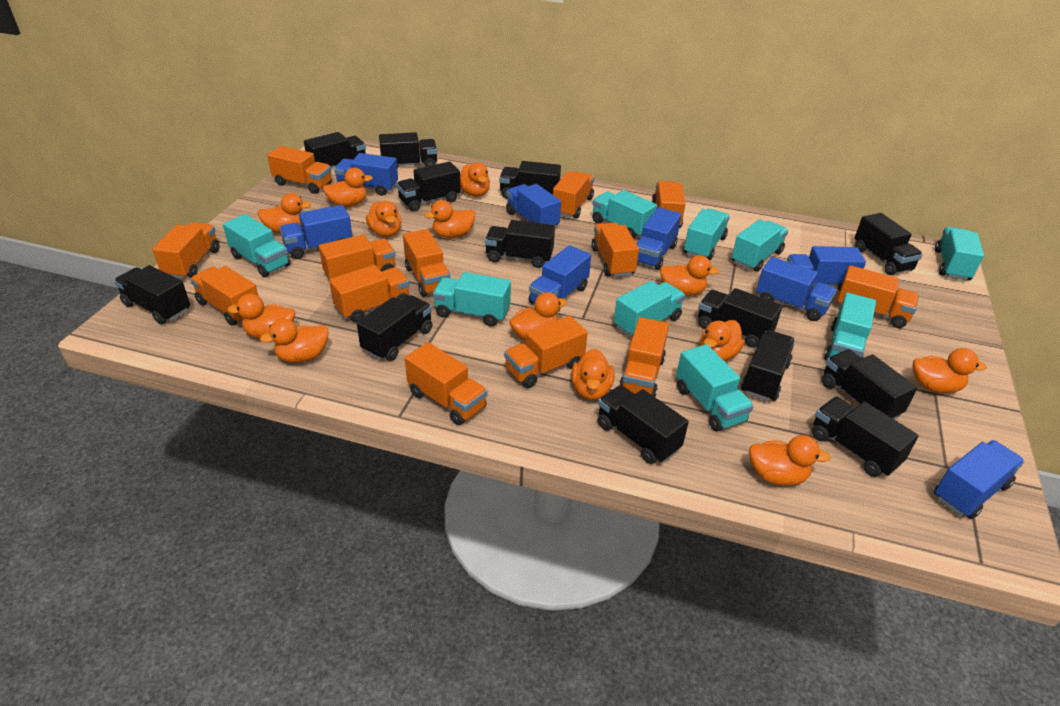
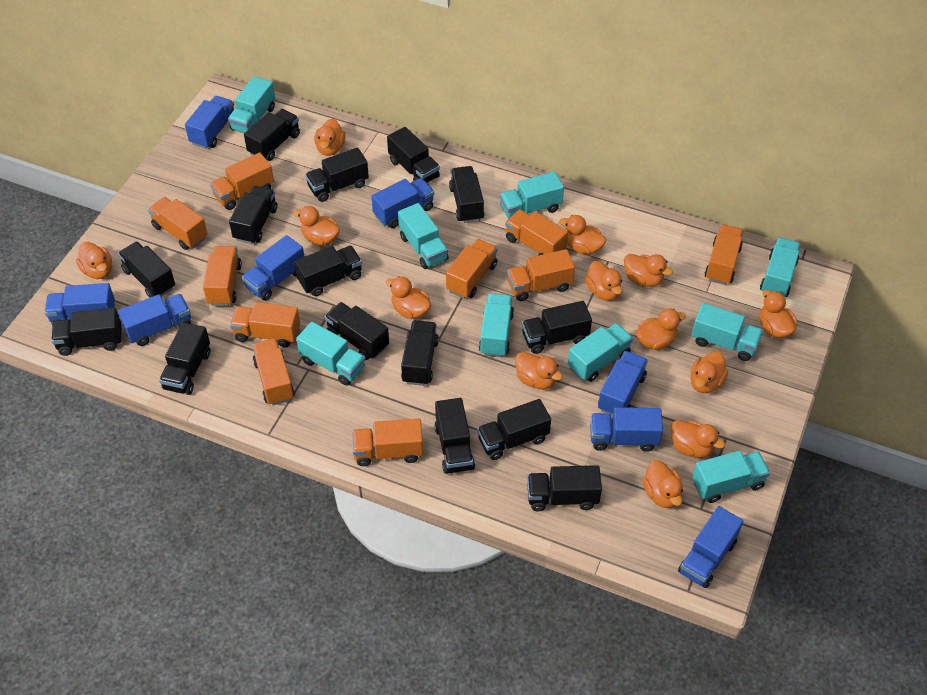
black truck: 13 -> 15
orange truck: 13 -> 10

